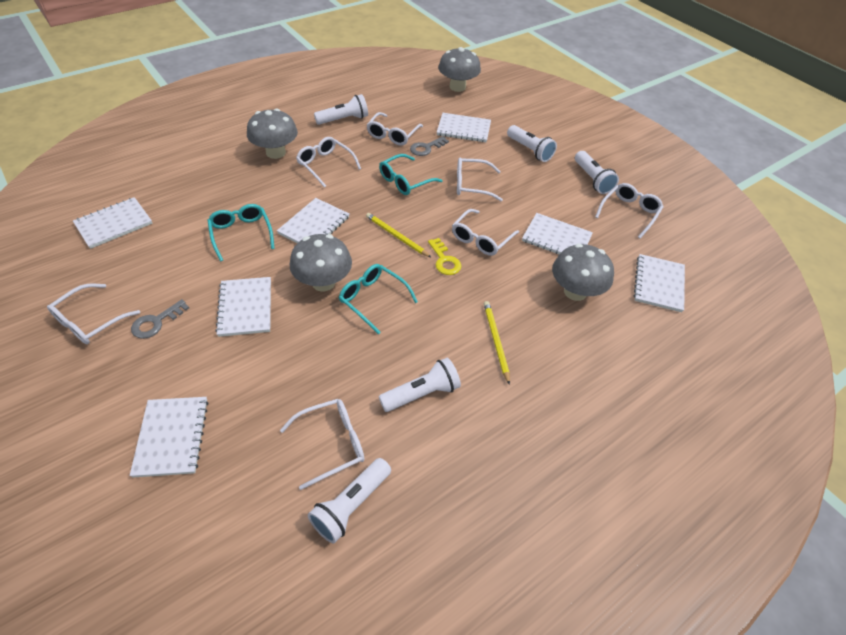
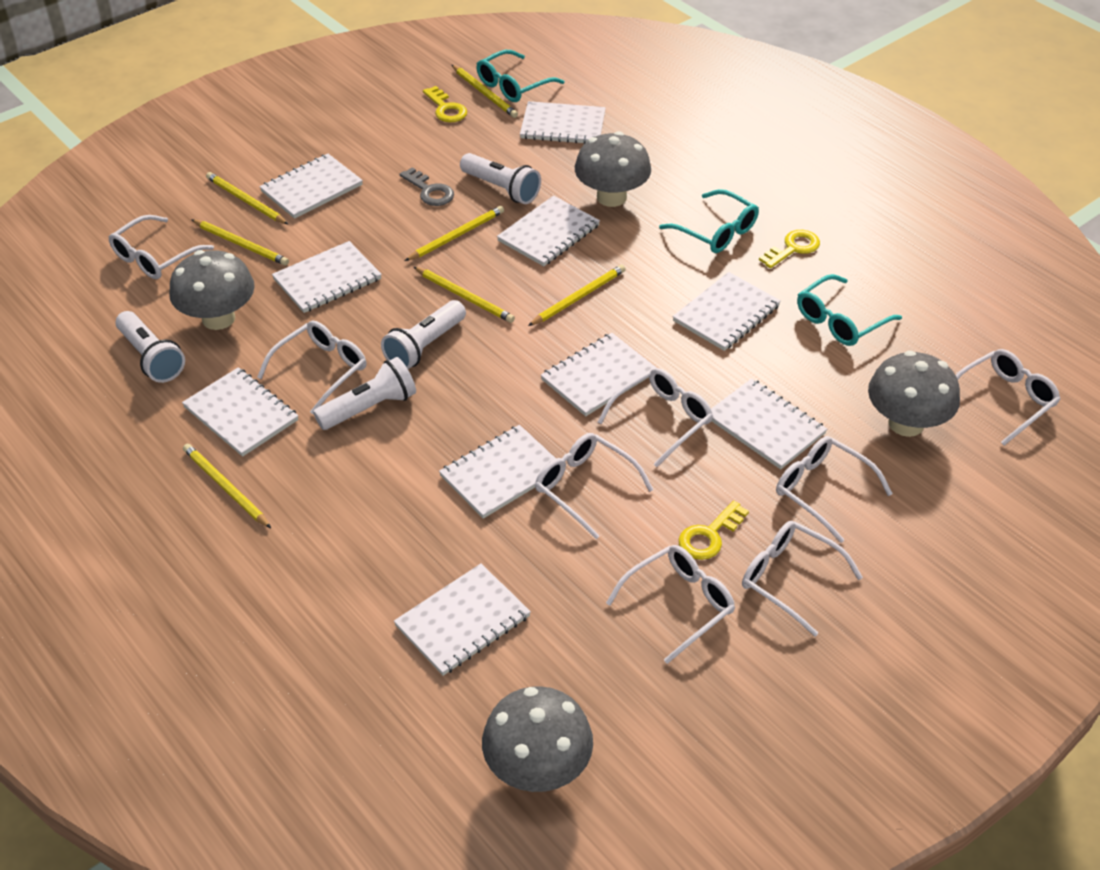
grey key: 2 -> 1
white flashlight: 5 -> 4
white glasses: 7 -> 8
white notebook: 7 -> 10
yellow key: 1 -> 3
yellow pencil: 2 -> 7

